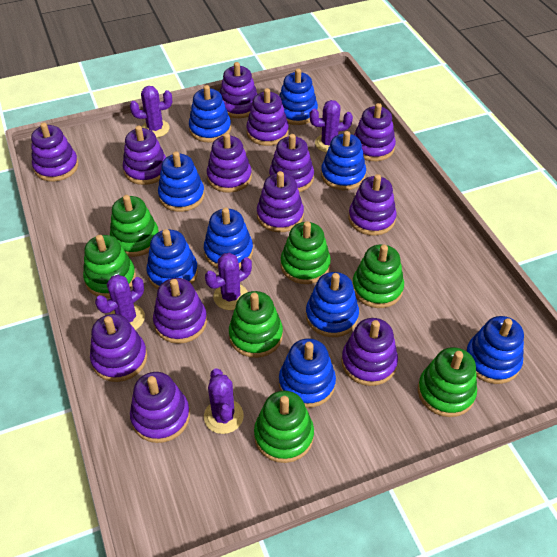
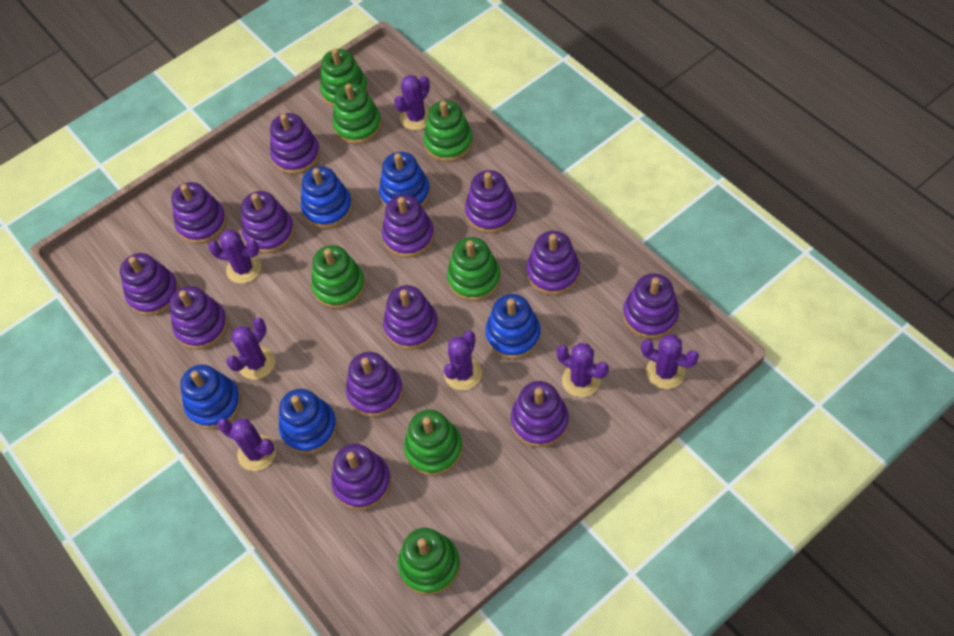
blue stacking toy: 9 -> 5
purple cactus: 5 -> 7

